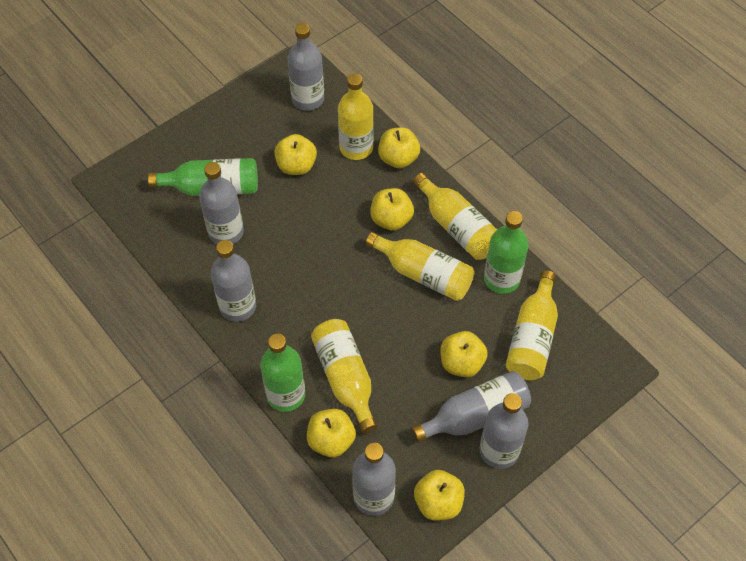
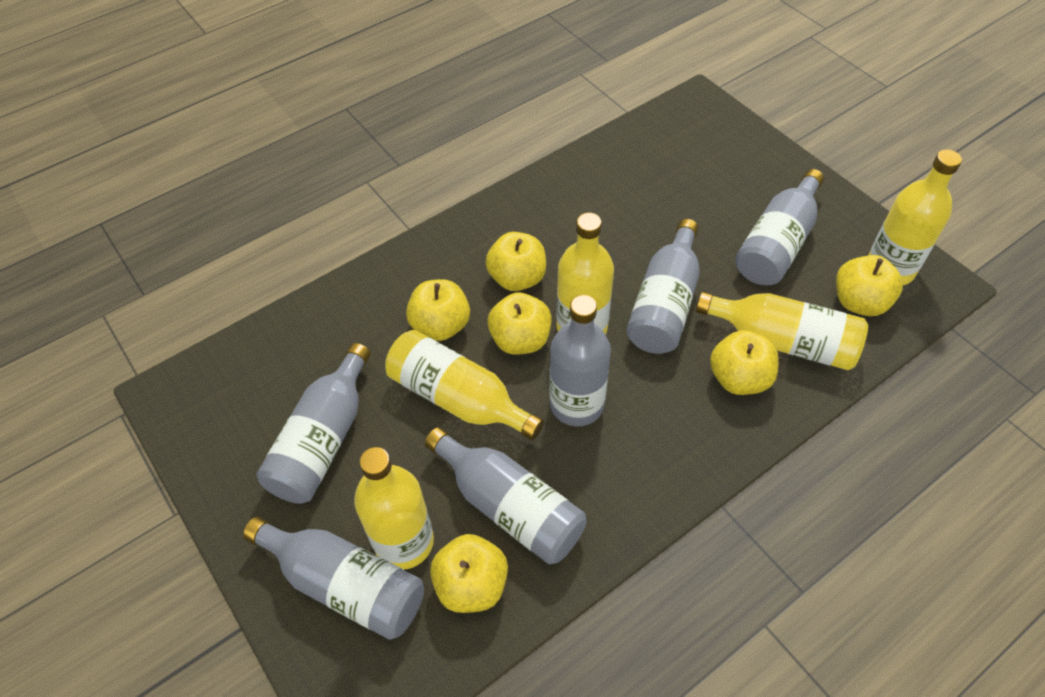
green bottle: 3 -> 0

